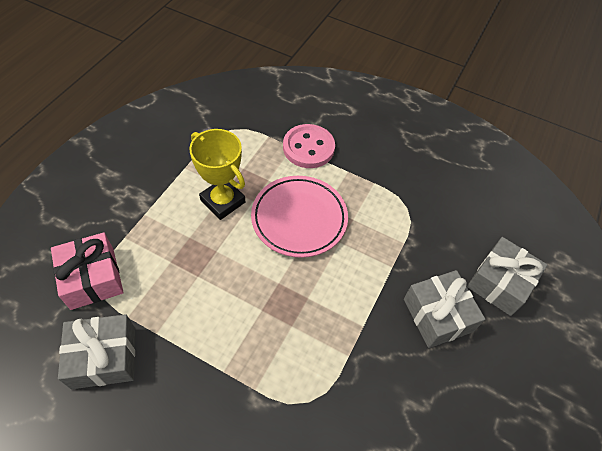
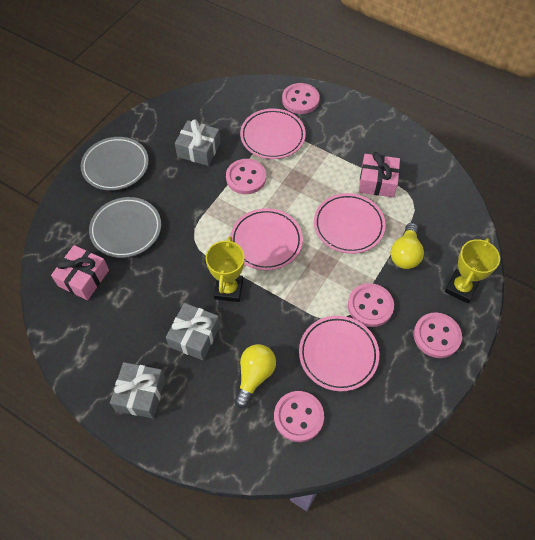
grey plate: 0 -> 2
pink button: 1 -> 5
pink gift: 1 -> 2
pink plate: 1 -> 4
yellow light bulb: 0 -> 2
yellow trophy: 1 -> 2

